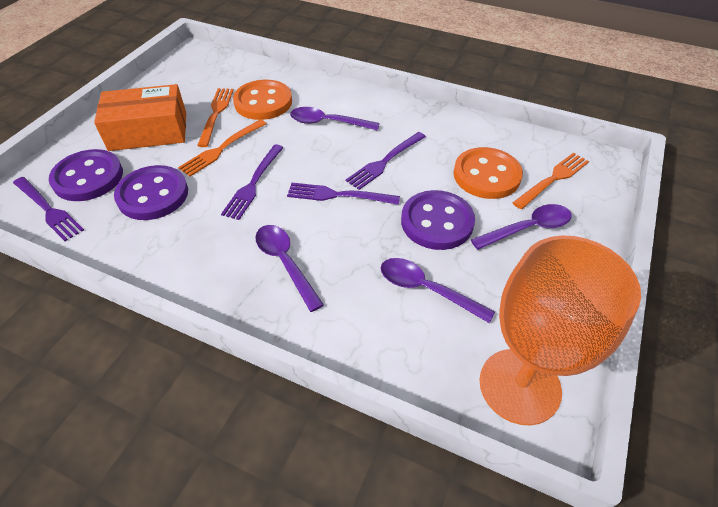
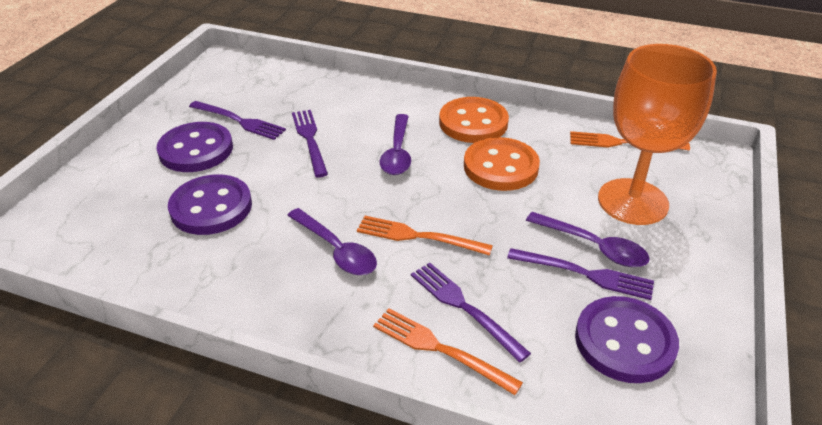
orange box: 1 -> 0
purple spoon: 4 -> 3

